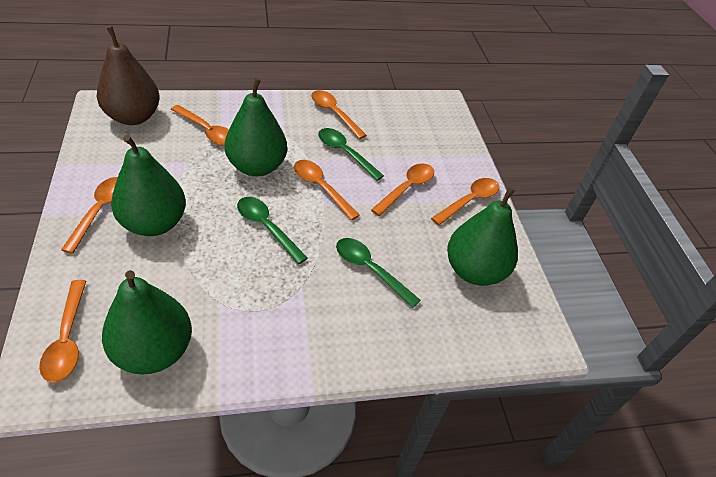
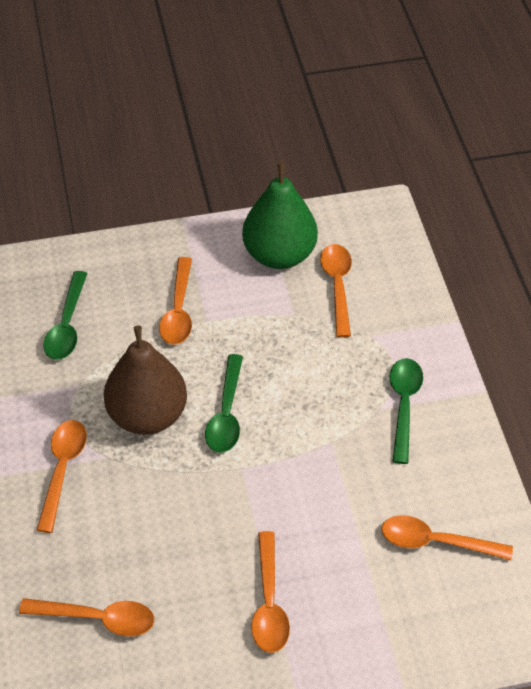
green pear: 4 -> 1
orange spoon: 7 -> 6

